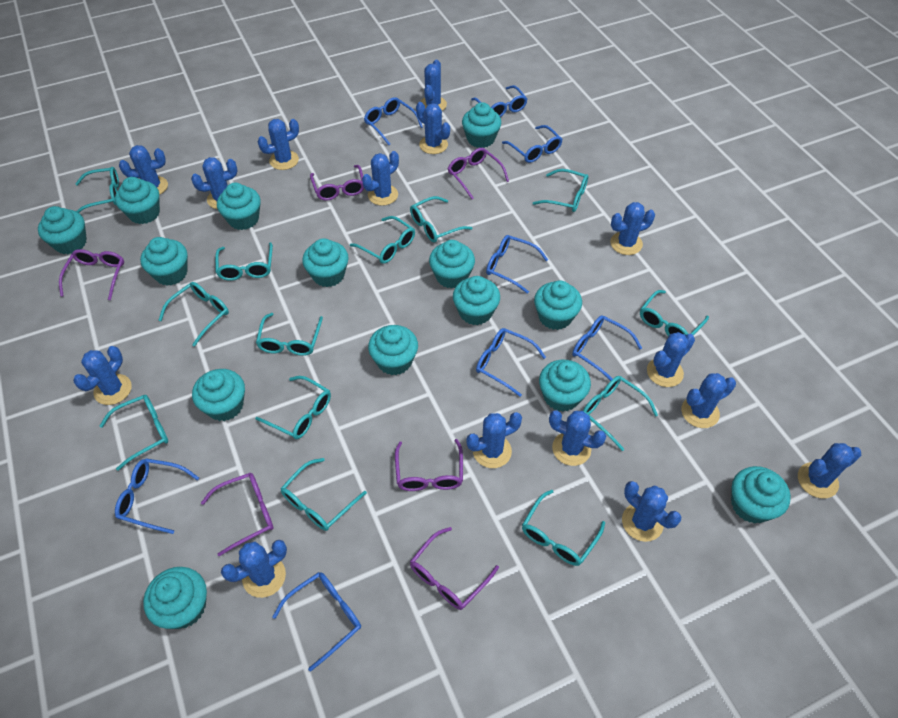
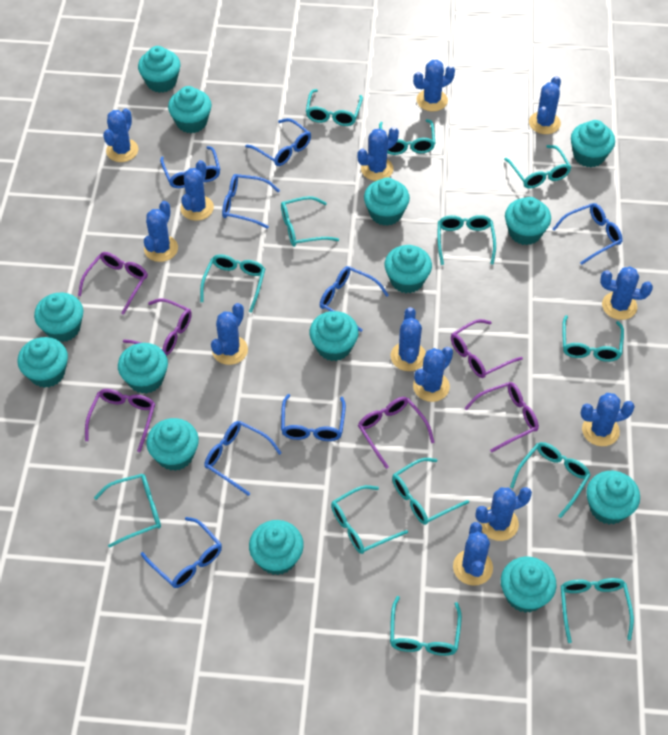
blue cactus: 15 -> 13

